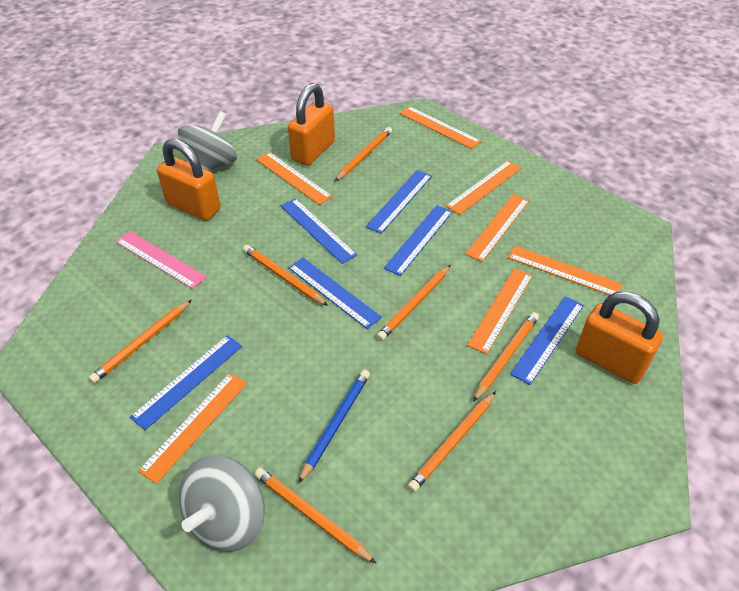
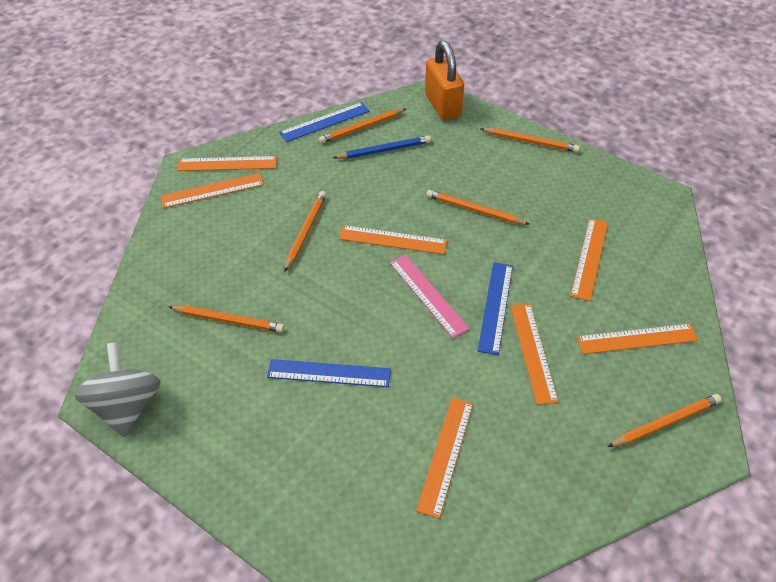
blue ruler: 6 -> 3
grey spinning top: 2 -> 1
orange padlock: 3 -> 1
orange pencil: 7 -> 6

